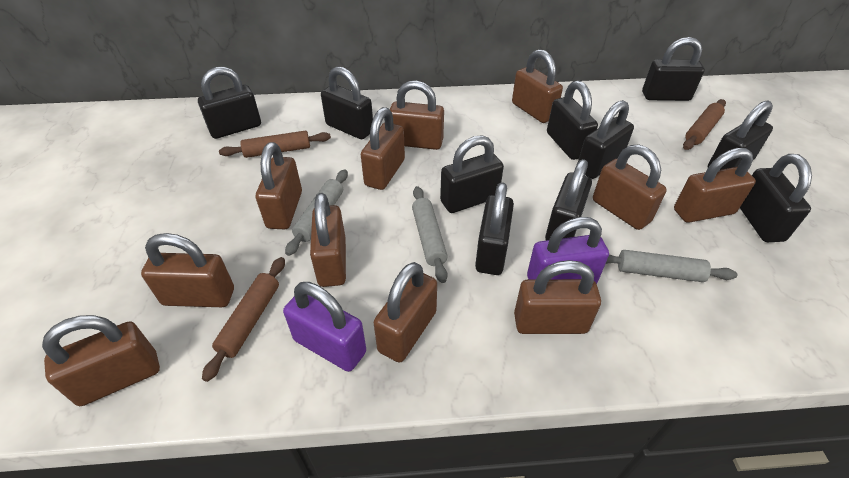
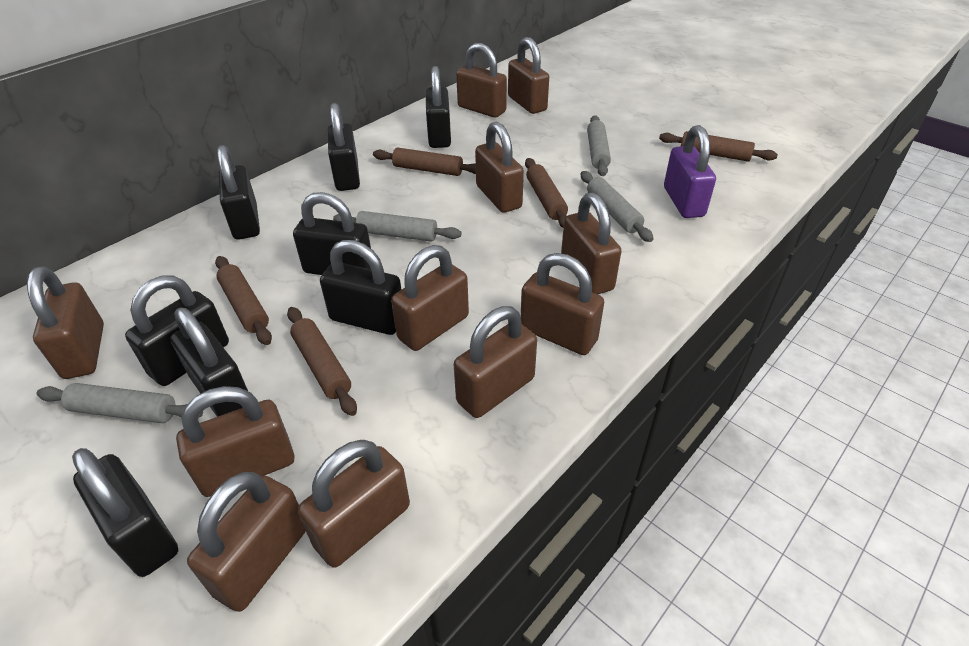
black padlock: 10 -> 8
brown rolling pin: 3 -> 5
grey rolling pin: 3 -> 4
purple padlock: 2 -> 1

